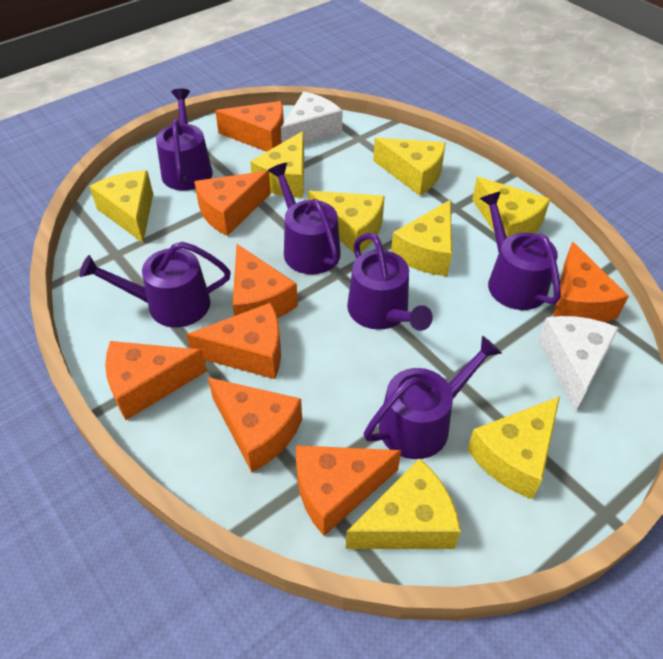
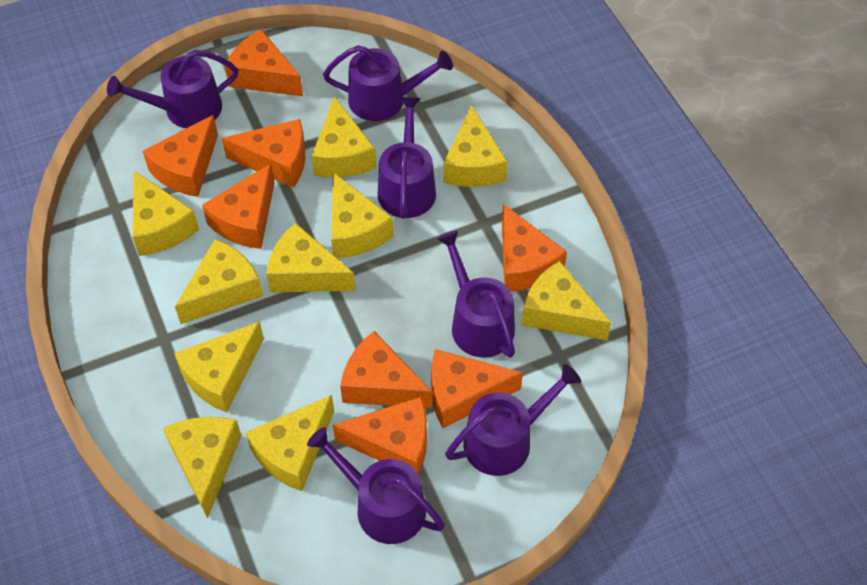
white cheese: 2 -> 0
yellow cheese: 8 -> 10

